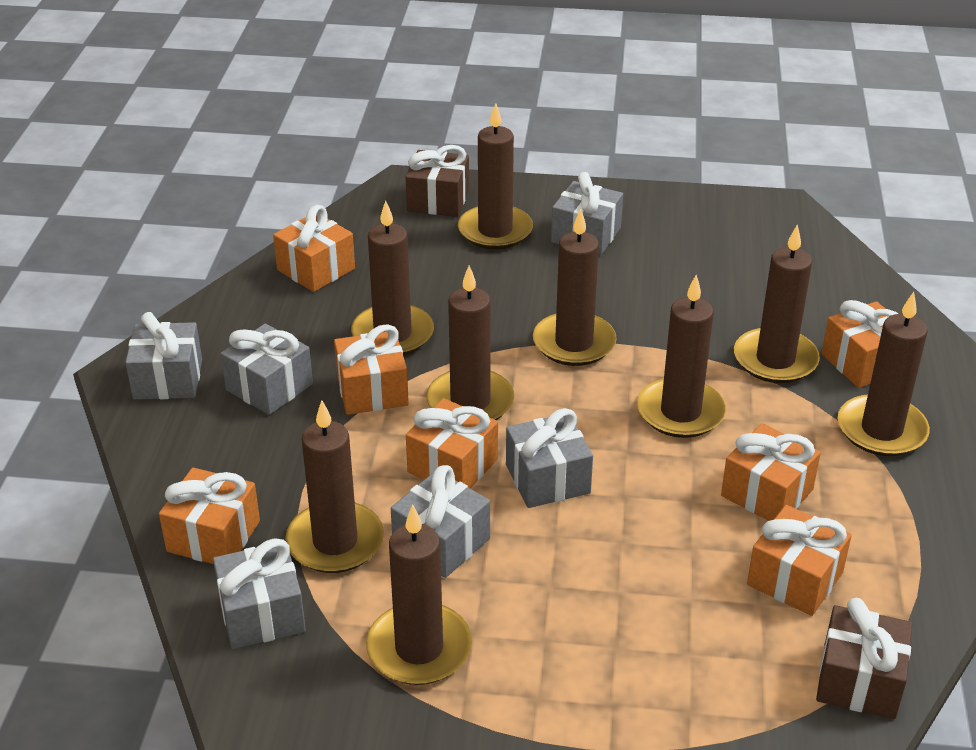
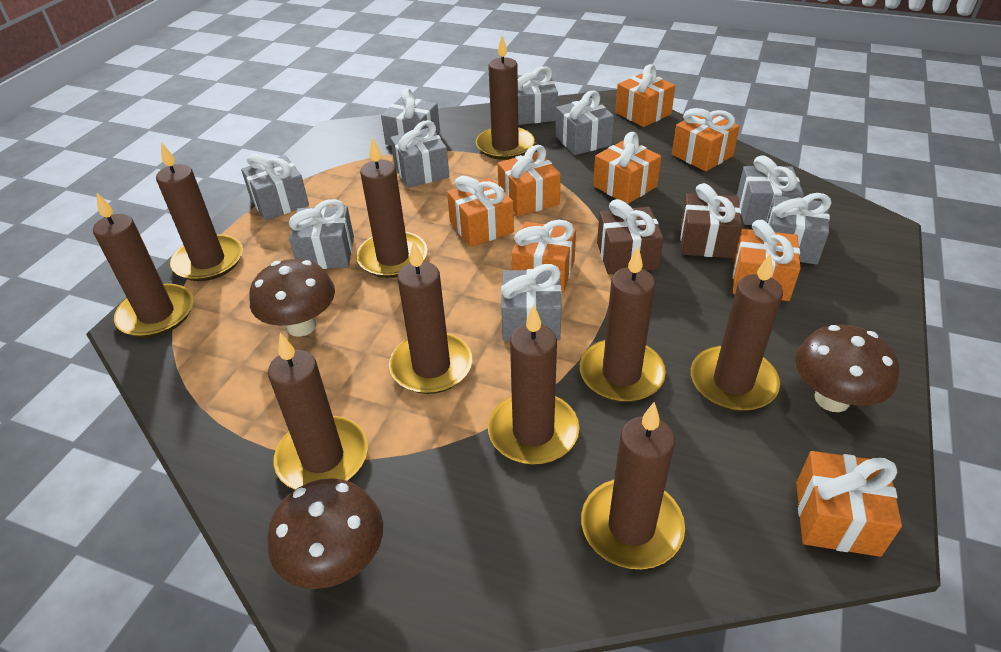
brown candle: 9 -> 10
brown mushroom: 0 -> 3
grey gift: 6 -> 9
orange gift: 7 -> 8

